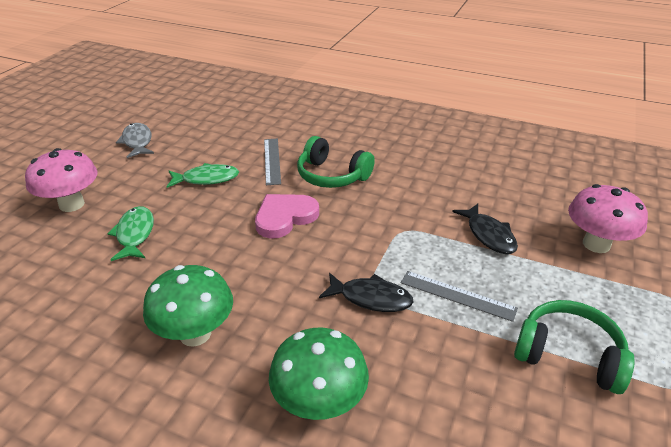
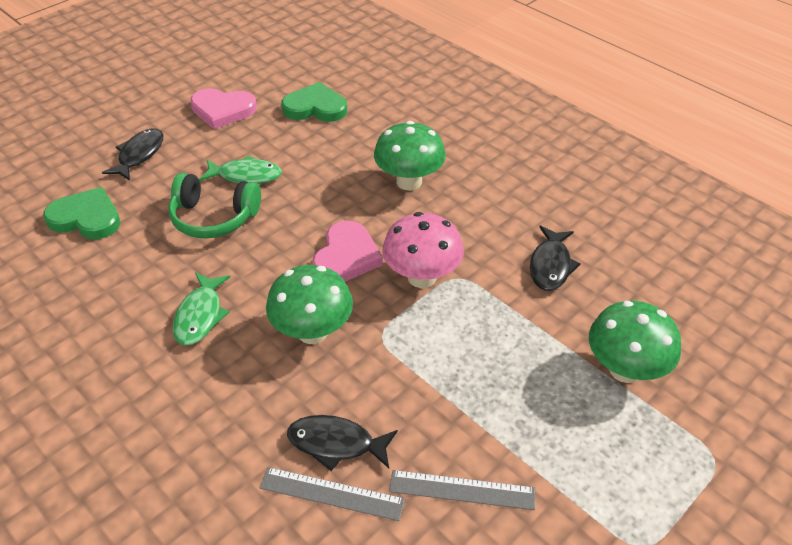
black fish: 2 -> 3
green headphones: 2 -> 1
green heart: 0 -> 2
green mushroom: 2 -> 3
grey fish: 1 -> 0
pink heart: 1 -> 2
pink mushroom: 2 -> 1

